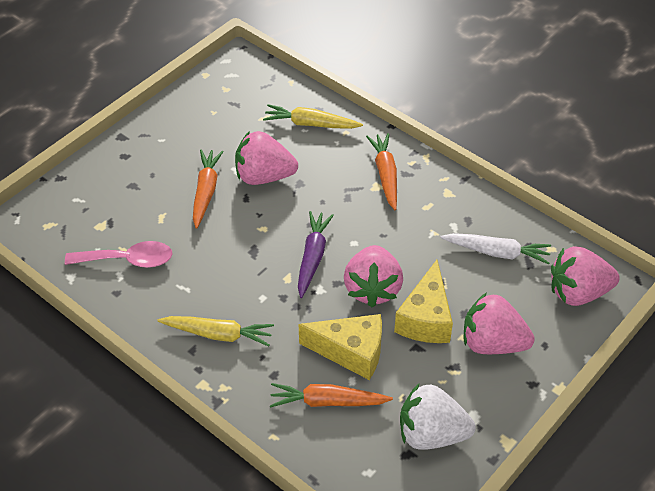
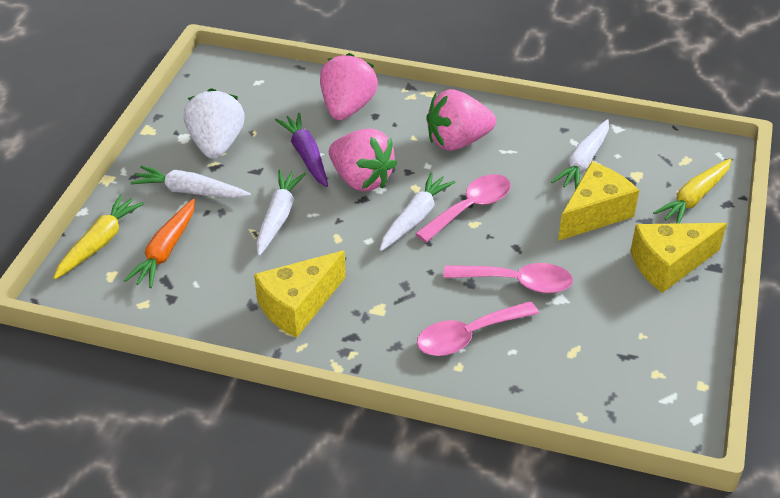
orange carrot: 3 -> 1
pink spoon: 1 -> 3
pink strawberry: 4 -> 3
white carrot: 1 -> 4
yellow cheese: 2 -> 3

